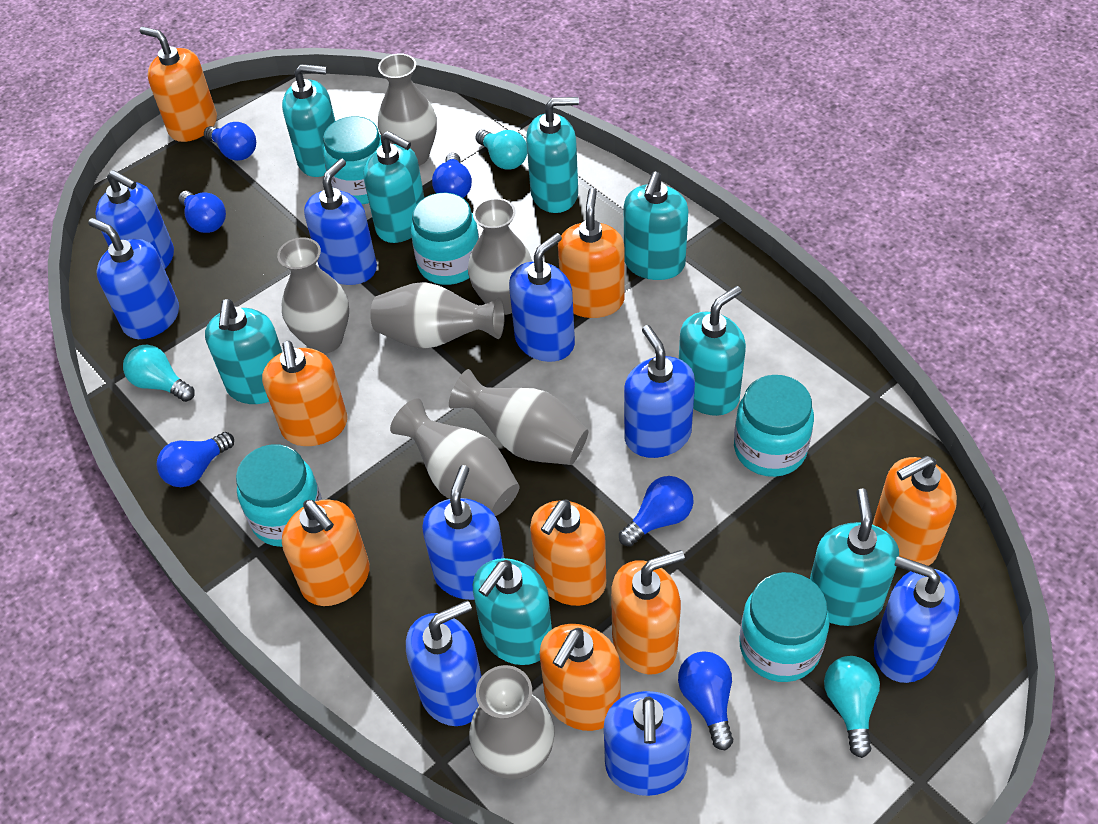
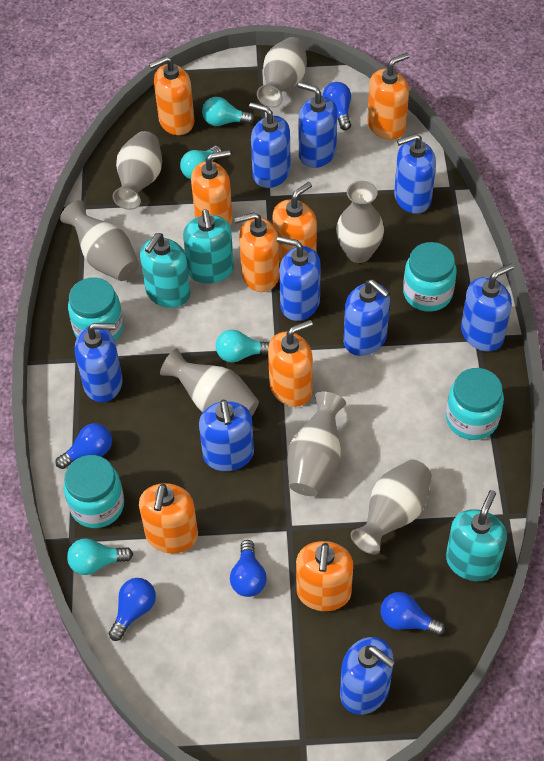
blue light bulb: 6 -> 5
turquoise jar: 5 -> 4
turquoise light bulb: 3 -> 4
turquoise soap dispenser: 8 -> 3

